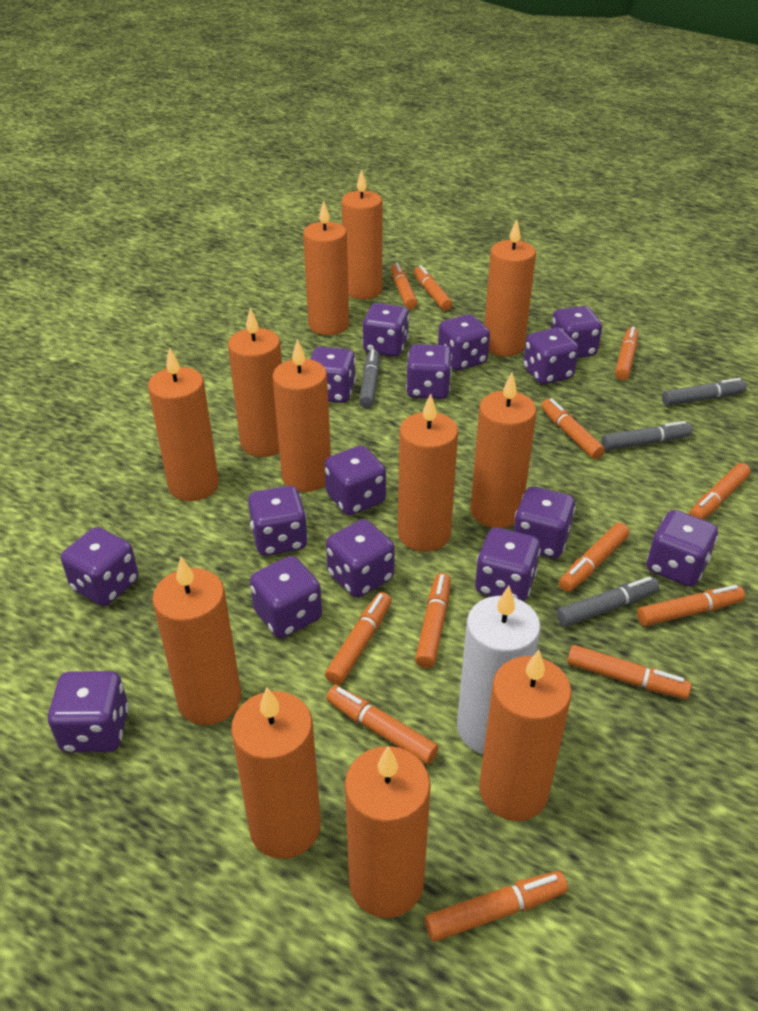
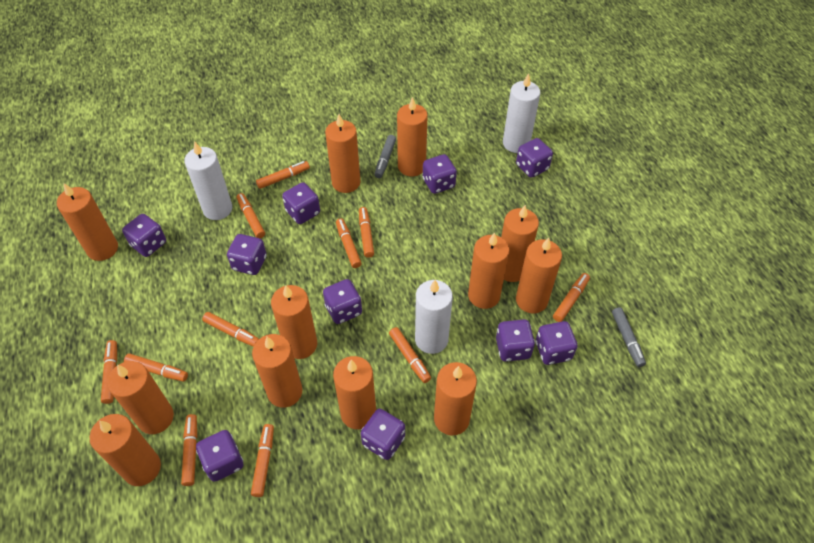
grey marker: 4 -> 2
orange marker: 12 -> 11
purple dice: 15 -> 10
white candle: 1 -> 3

